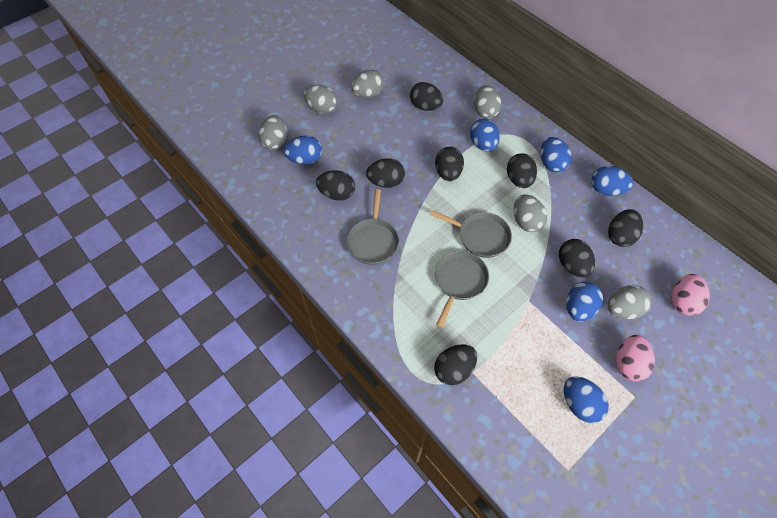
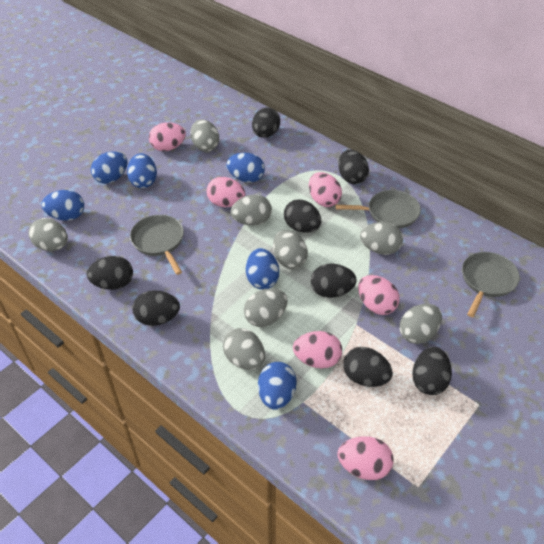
grey egg: 6 -> 8
pink egg: 2 -> 6

